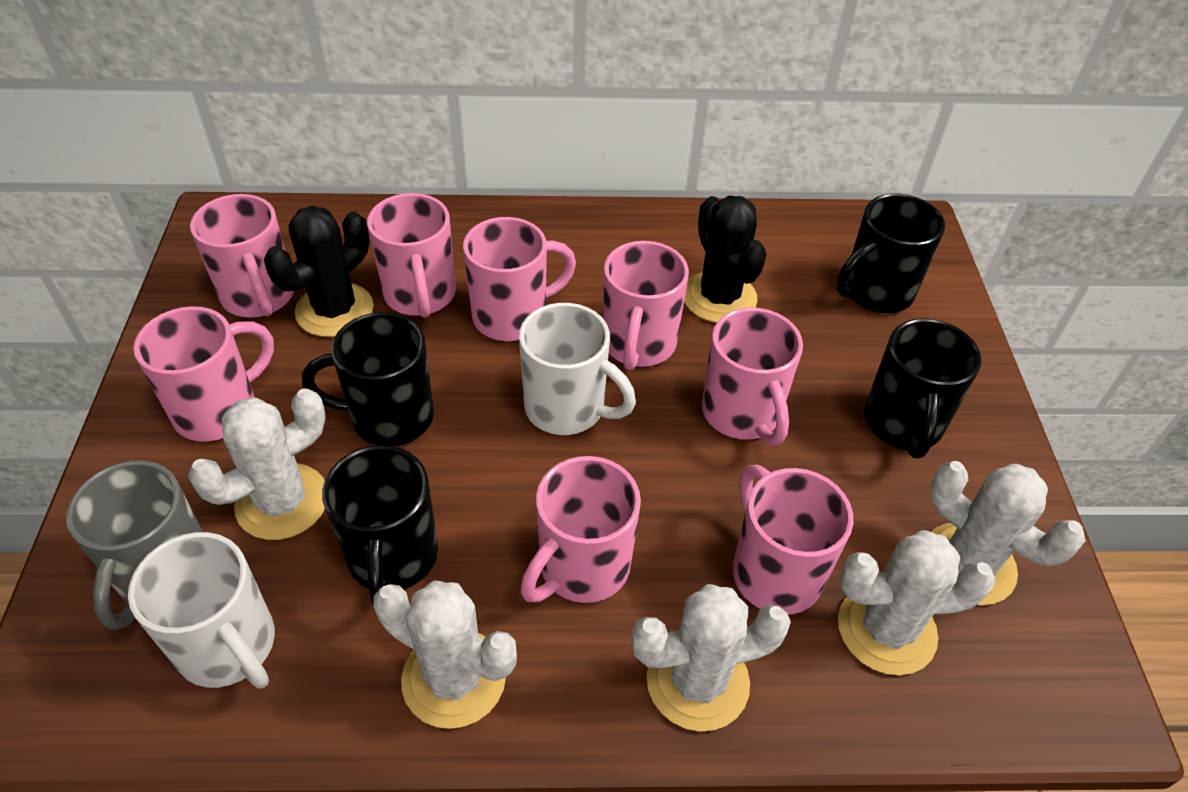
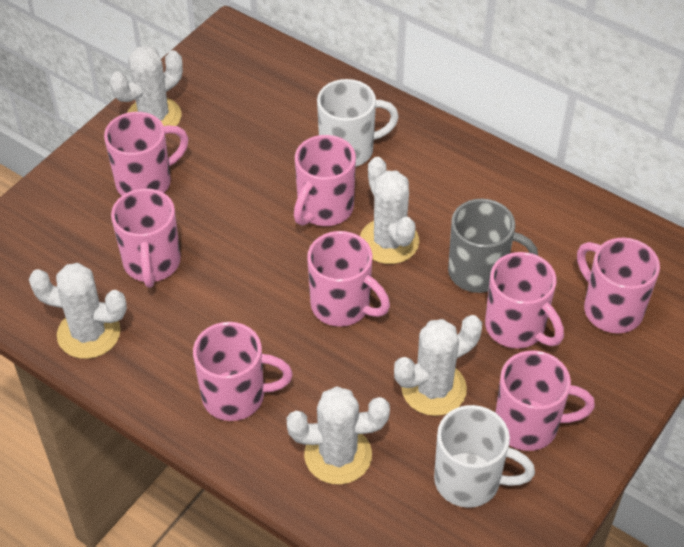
black cactus: 2 -> 0
black mug: 4 -> 0

